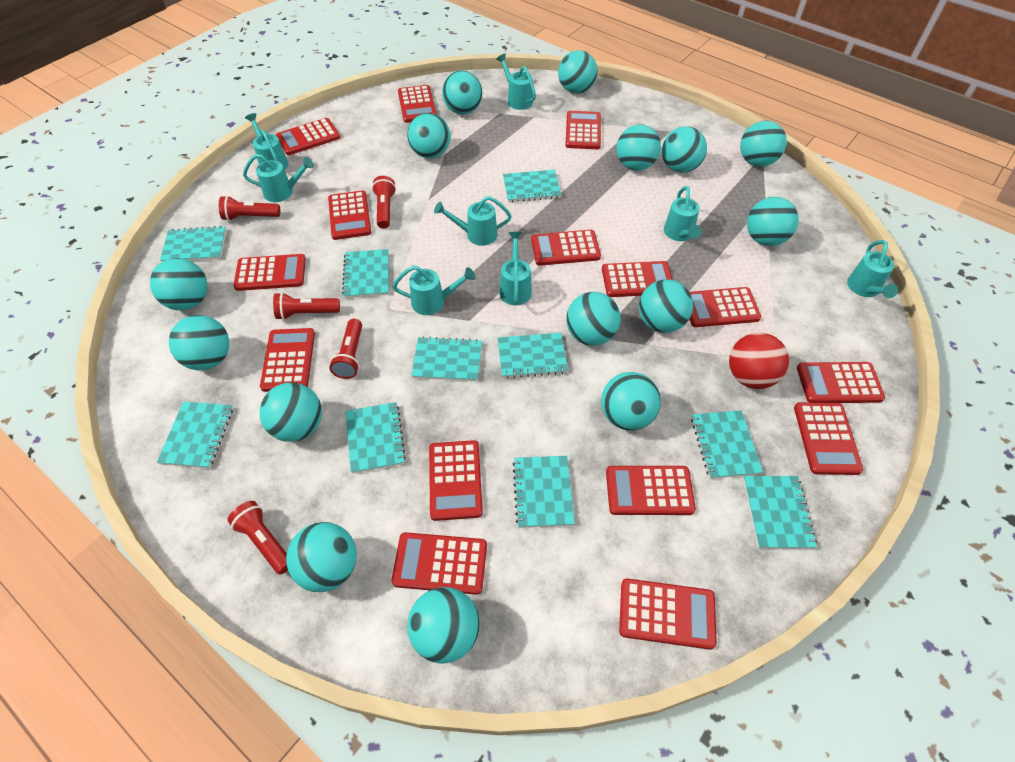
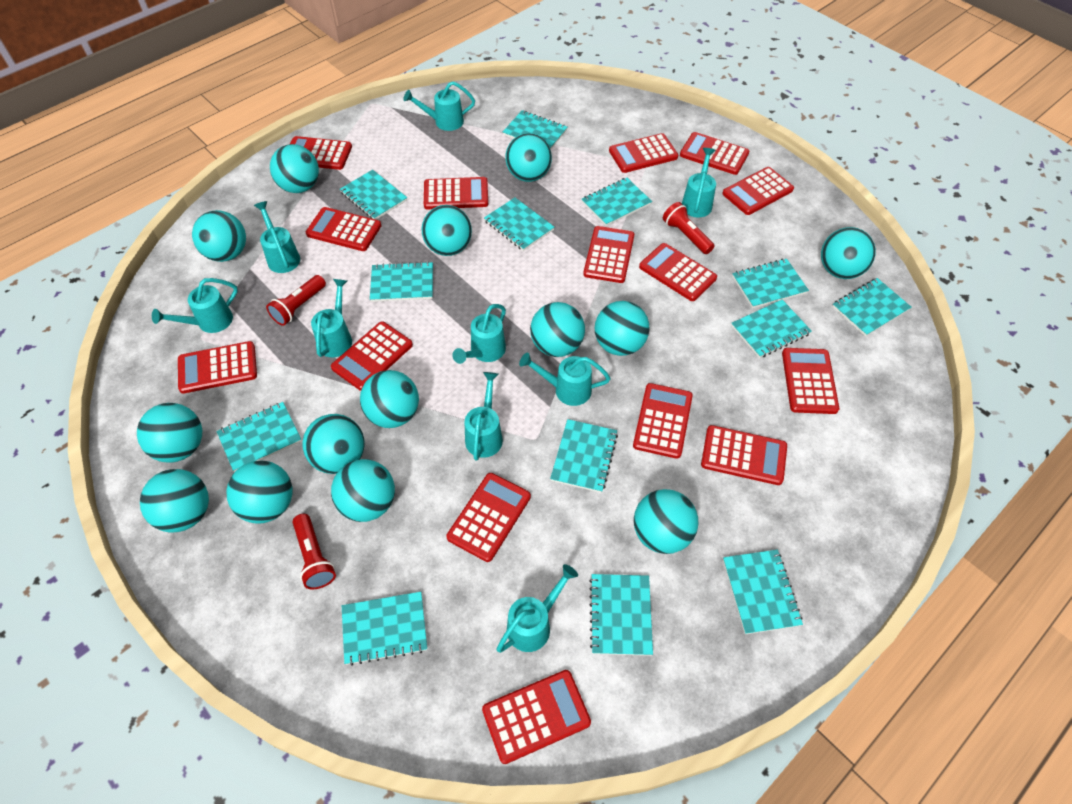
red ball: 1 -> 0
red flashlight: 5 -> 3
turquoise ball: 15 -> 14
turquoise notebook: 10 -> 13
turquoise watering can: 8 -> 9

